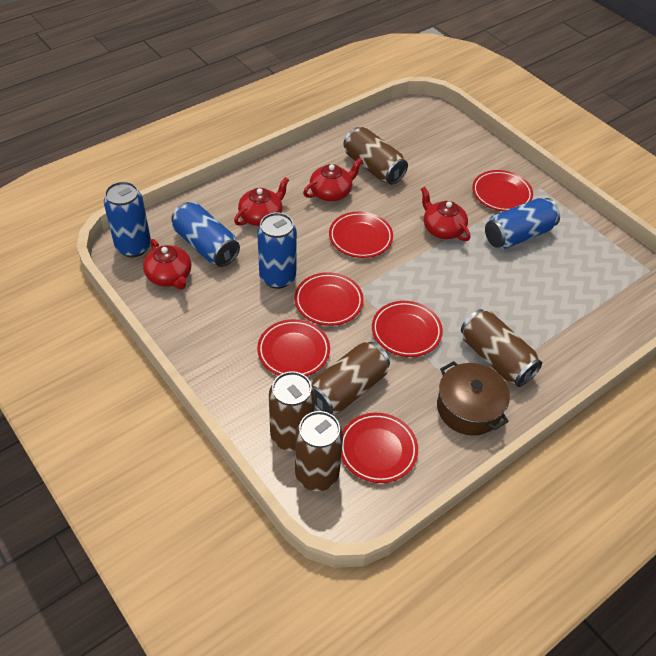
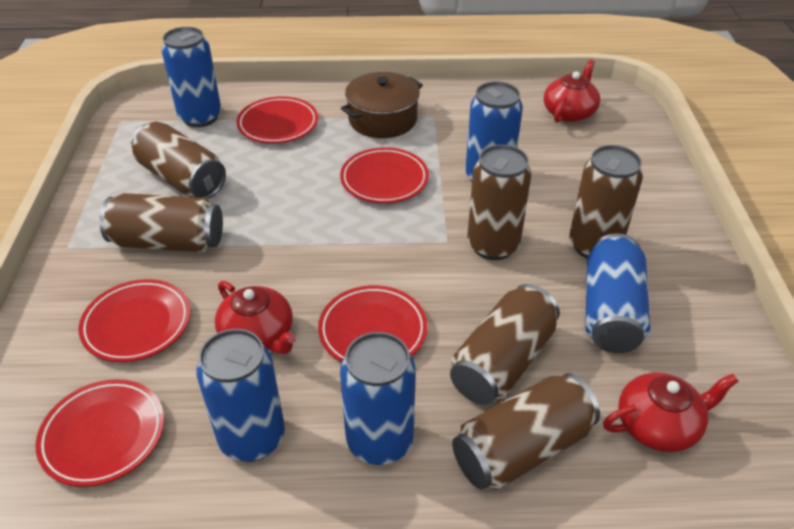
blue can: 4 -> 5
brown can: 5 -> 6
red plate: 6 -> 5
red teapot: 4 -> 3

